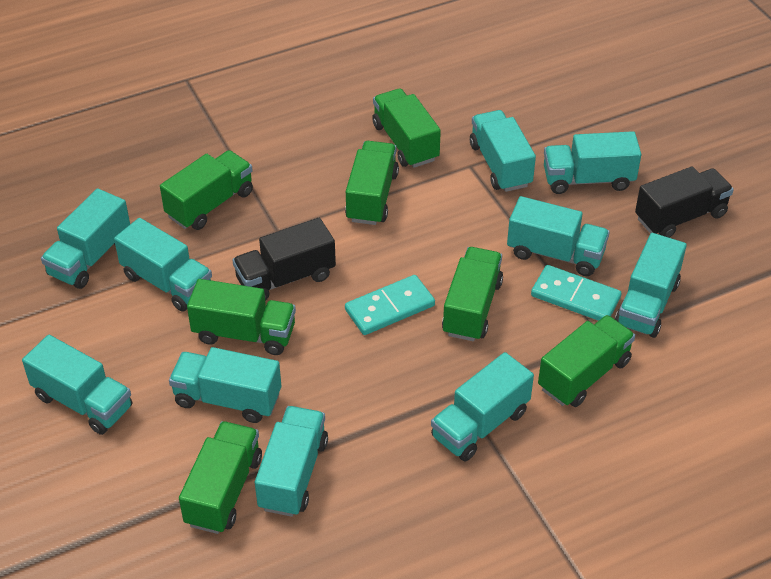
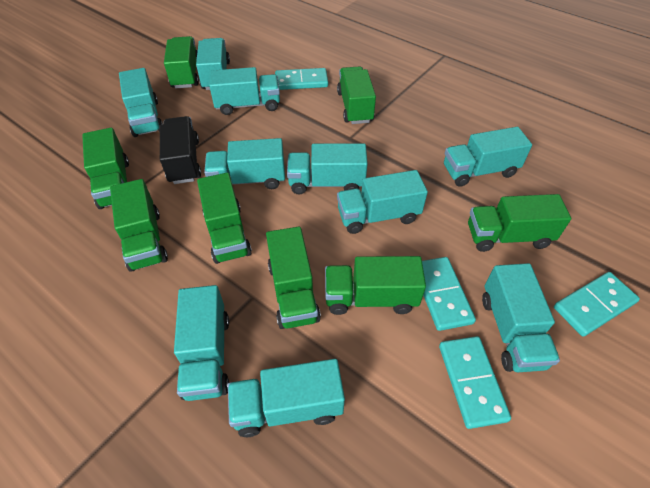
black truck: 2 -> 1
green truck: 7 -> 8
turquoise domino: 2 -> 4

